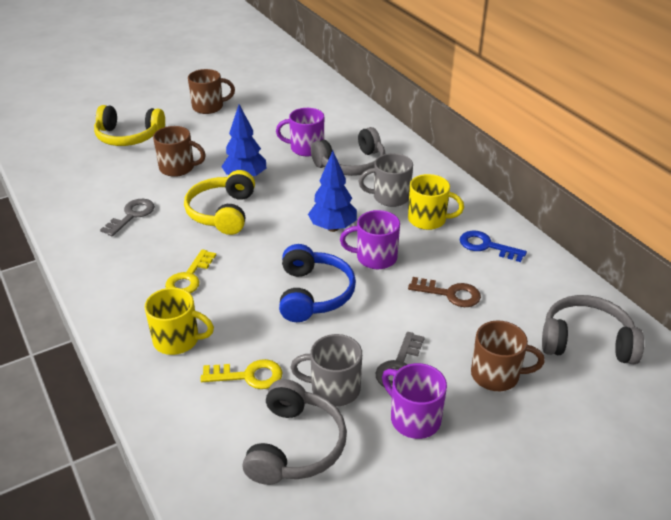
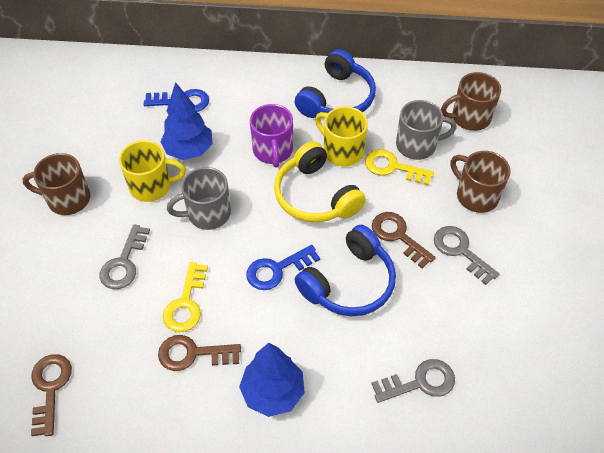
blue headphones: 1 -> 2
blue key: 1 -> 2
brown key: 1 -> 3
grey headphones: 3 -> 0
grey key: 2 -> 3
purple mug: 3 -> 1
yellow headphones: 2 -> 1

